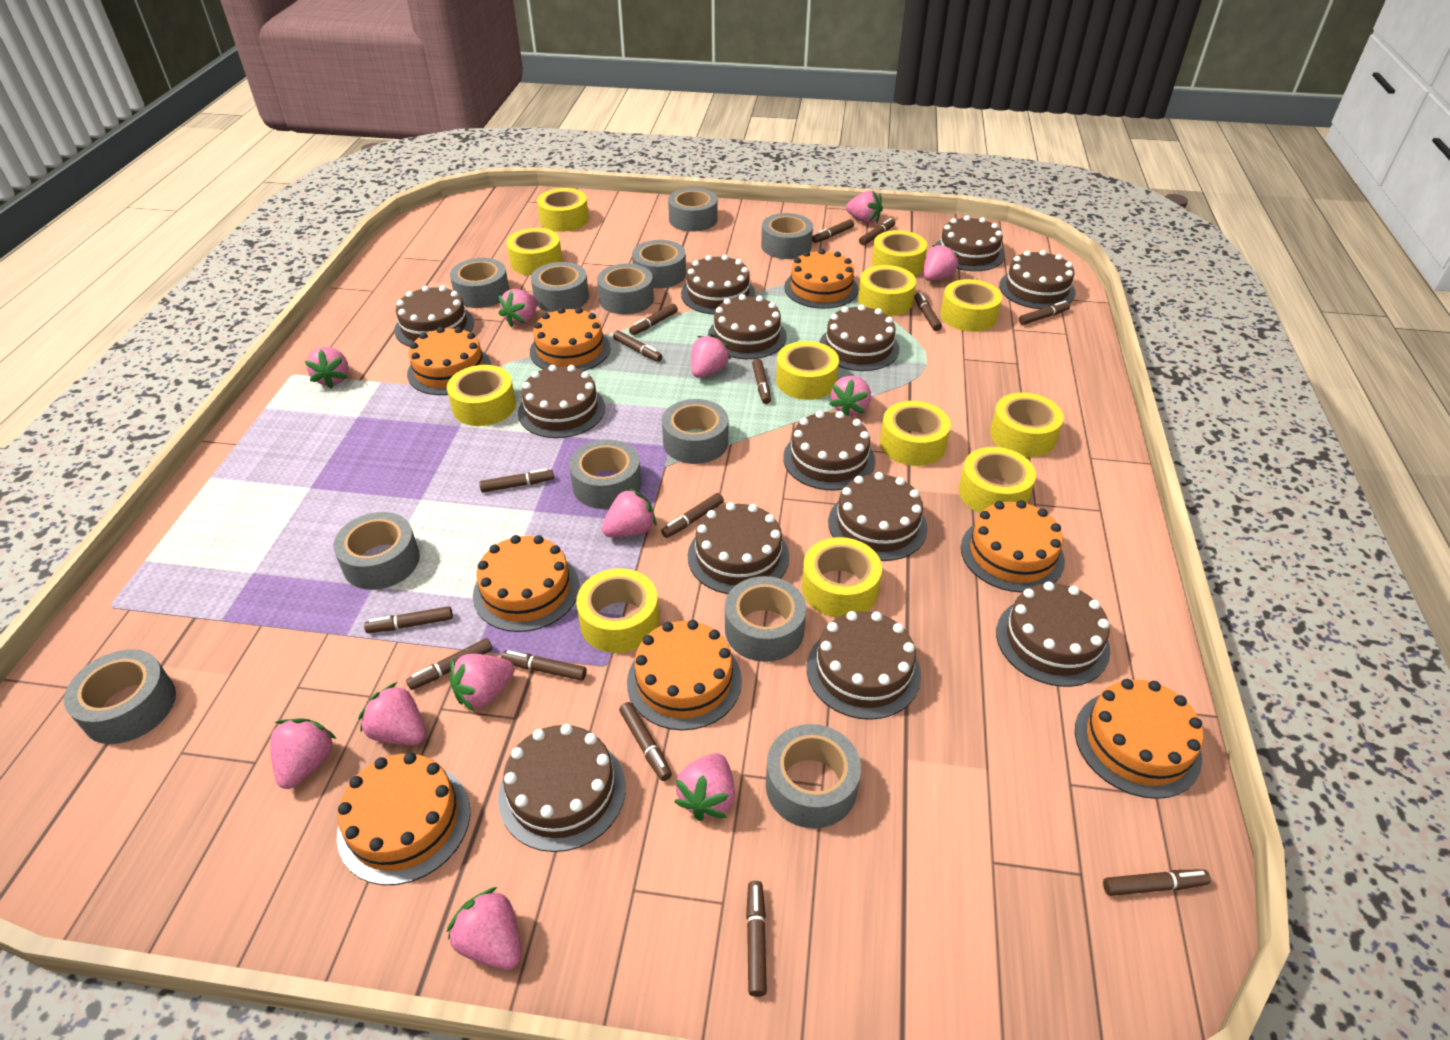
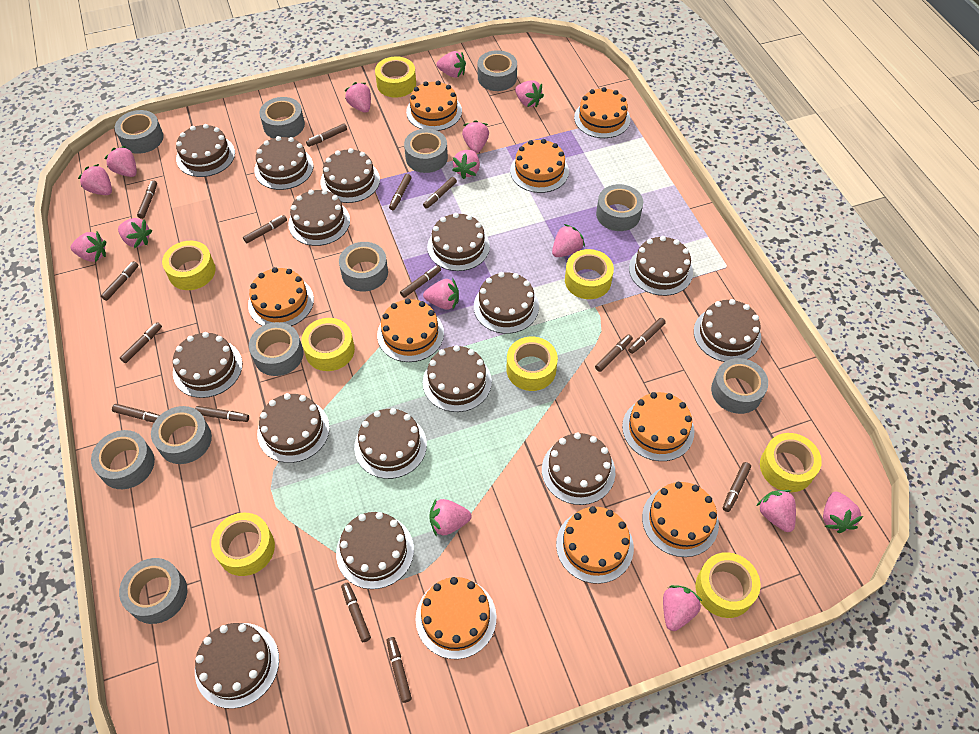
brown cake: 13 -> 15
grey tape: 12 -> 11
orange cake: 8 -> 9
pink strawberry: 12 -> 15
yellow tape: 12 -> 8

